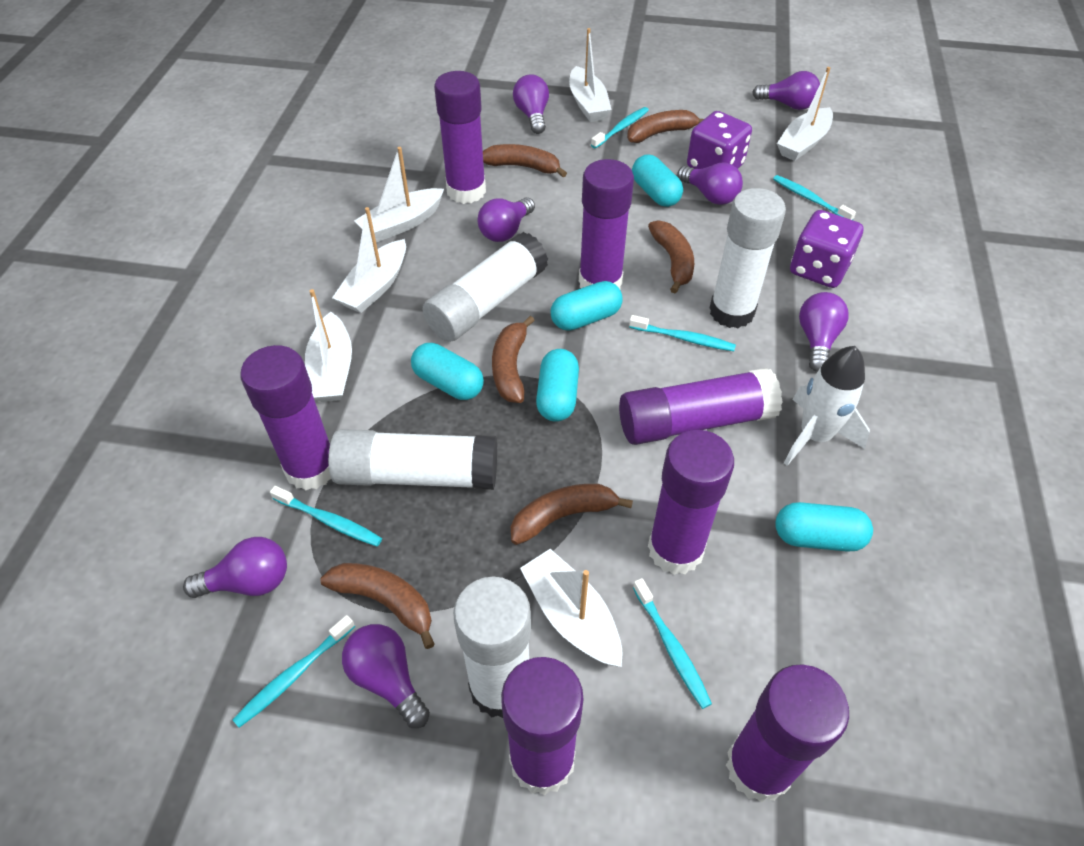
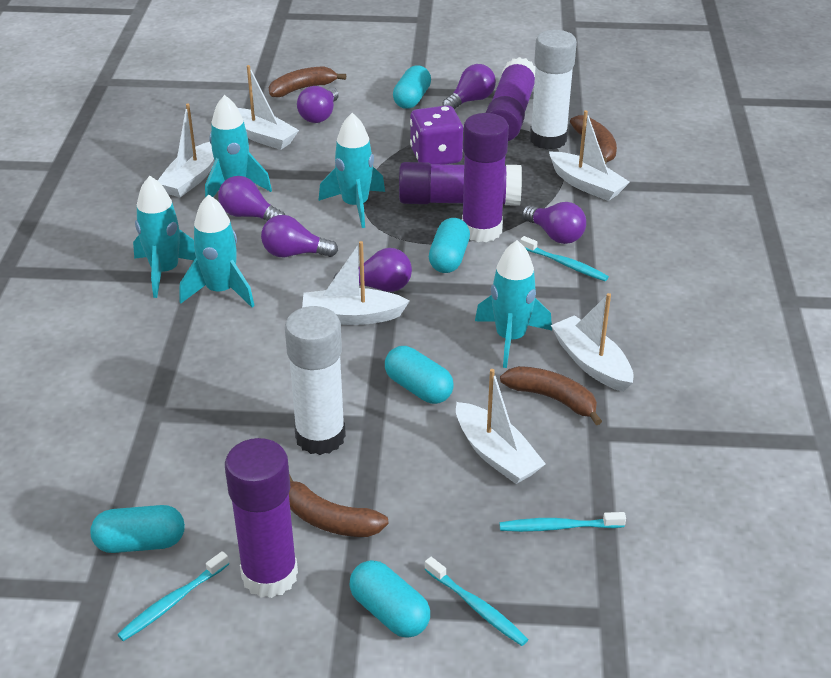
brown banana: 6 -> 4
purple dice: 2 -> 1
purple glue stick: 7 -> 4
purple light bulb: 7 -> 6
turquoise rocket: 0 -> 5
turquoise toothbrush: 6 -> 4
white glue stick: 4 -> 2
white rocket: 1 -> 0

